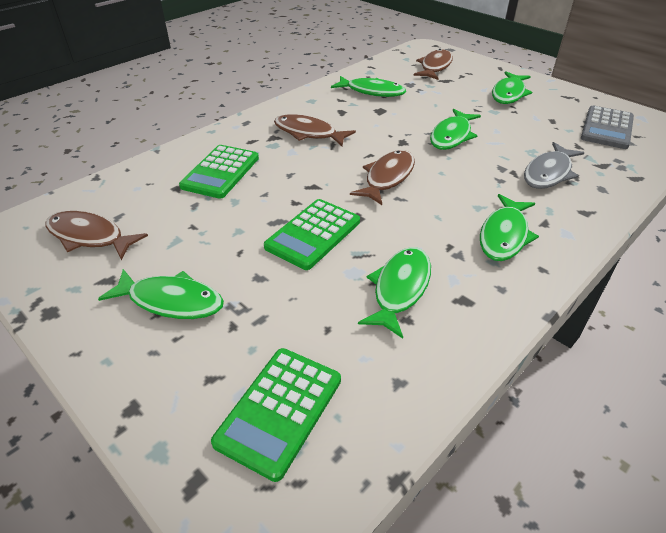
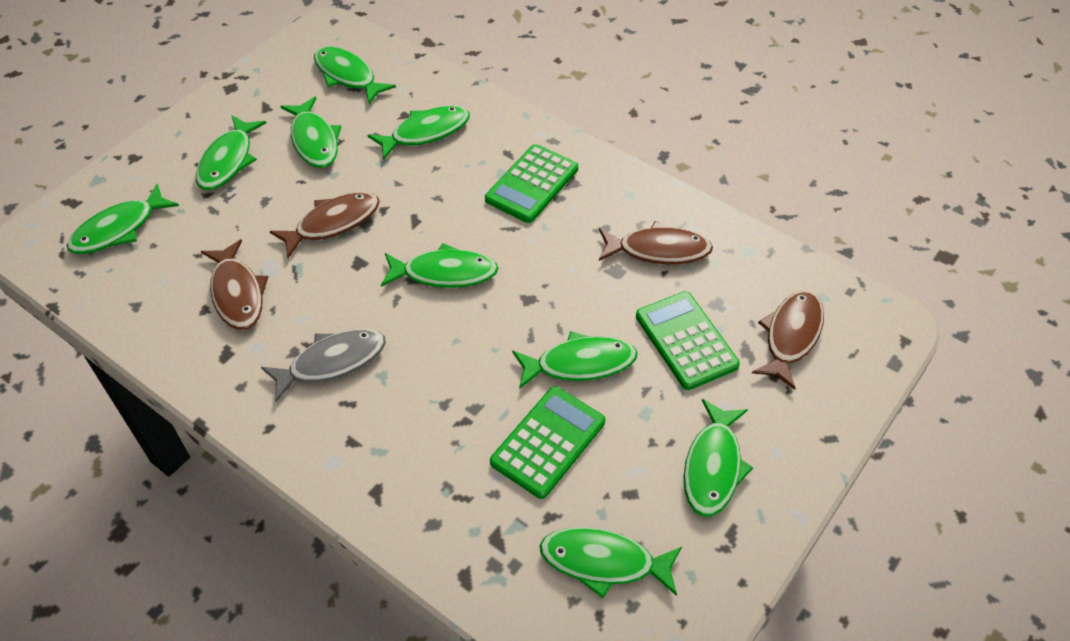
green fish: 6 -> 9
grey calculator: 1 -> 0

